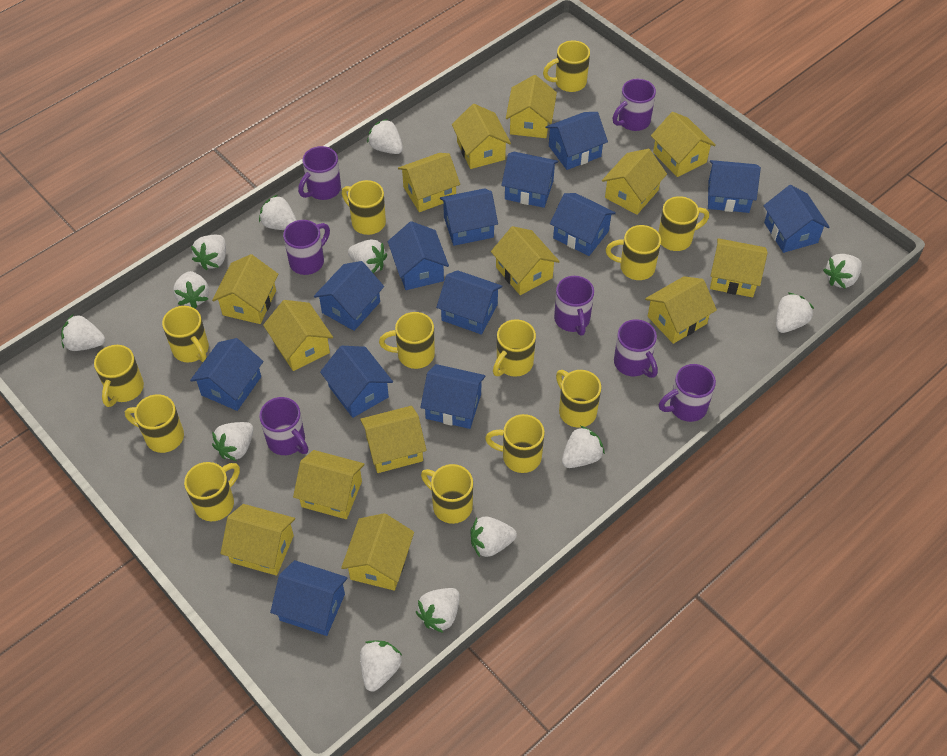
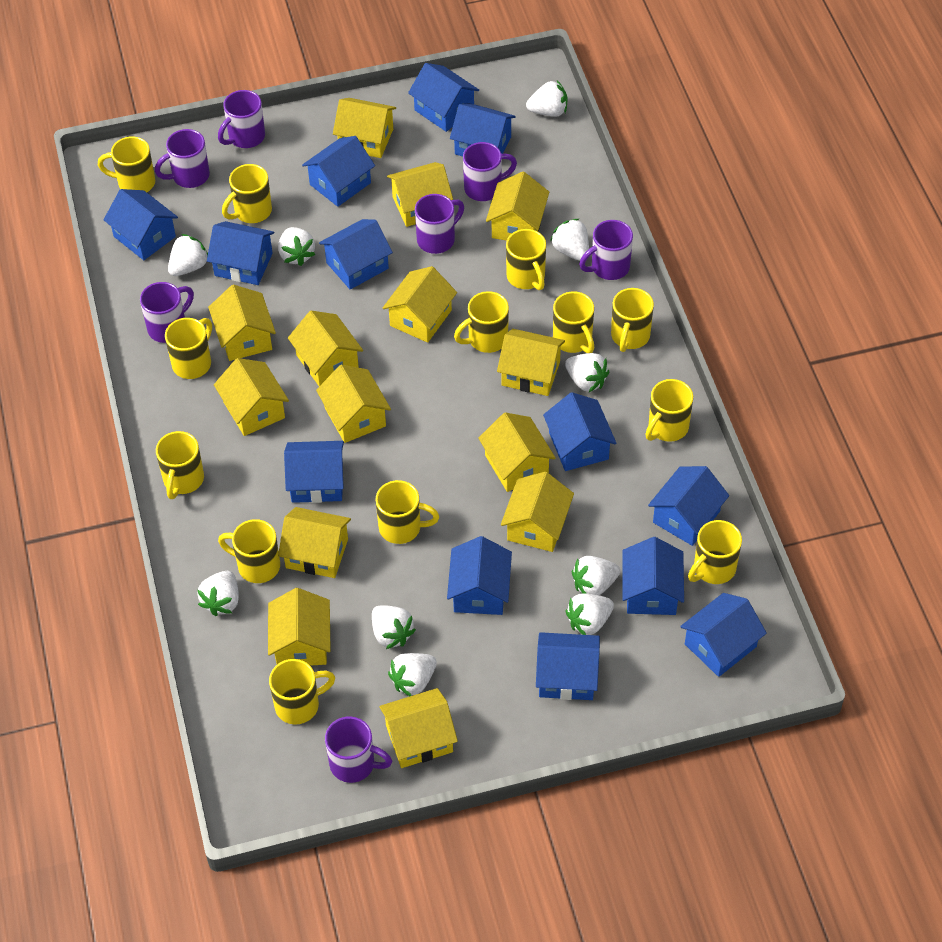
white strawberry: 13 -> 10

